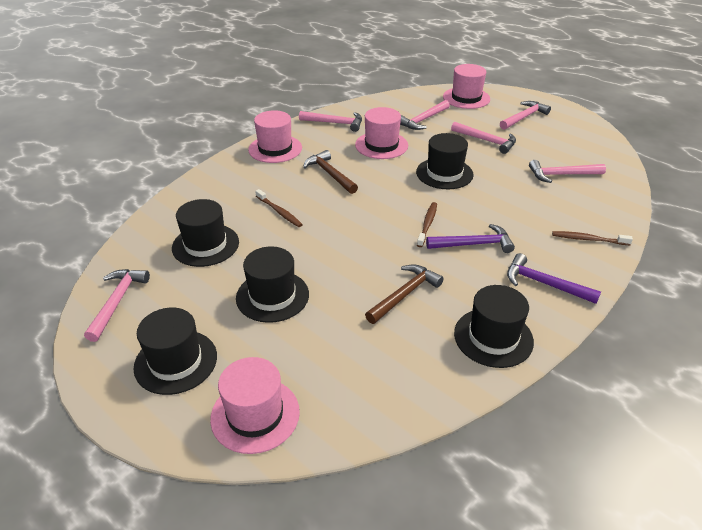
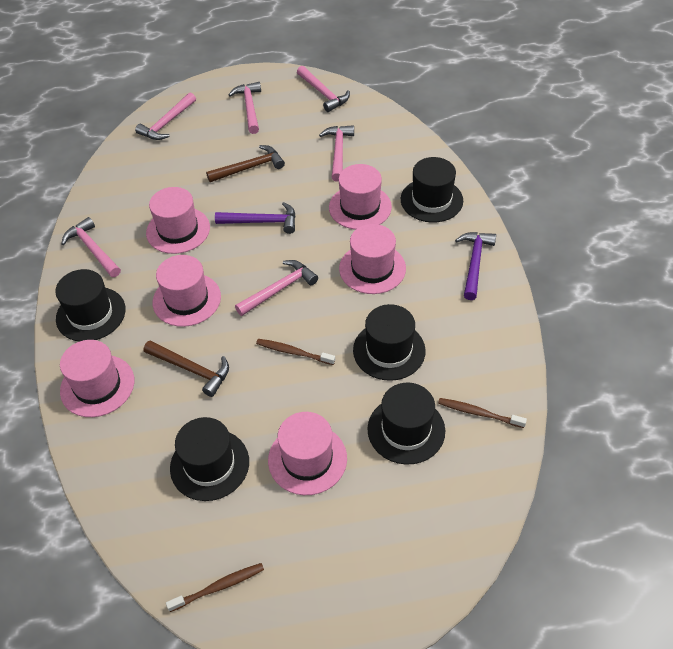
pink hat: 4 -> 6

